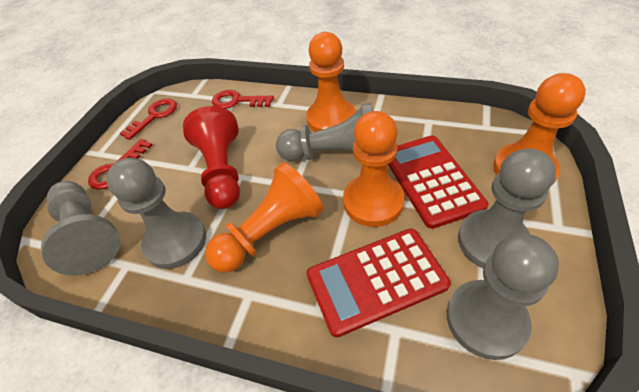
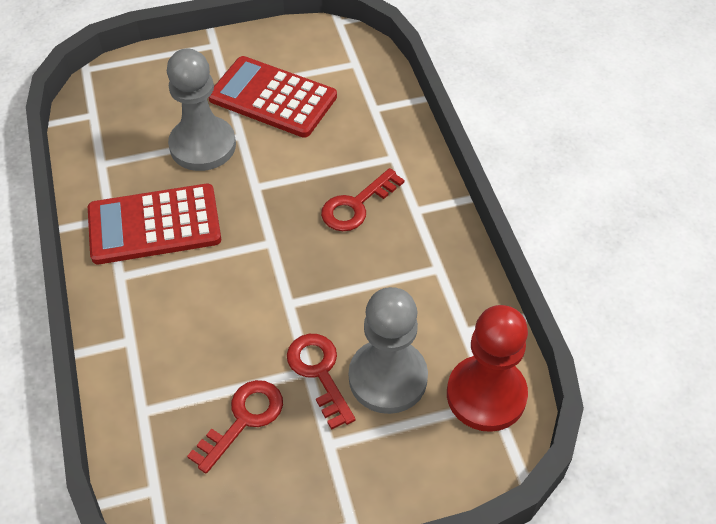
grey pawn: 5 -> 2
orange pawn: 4 -> 0

